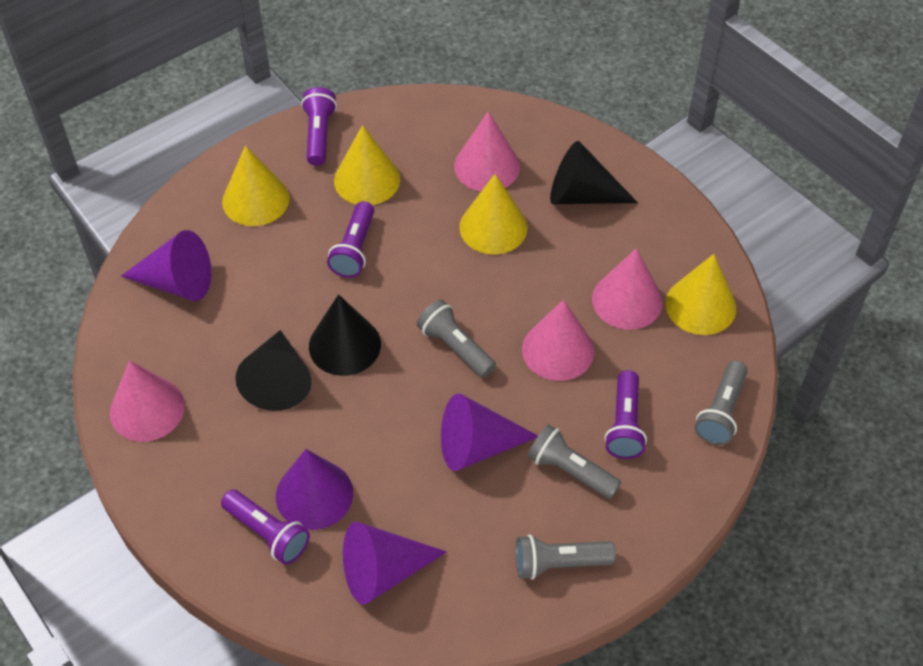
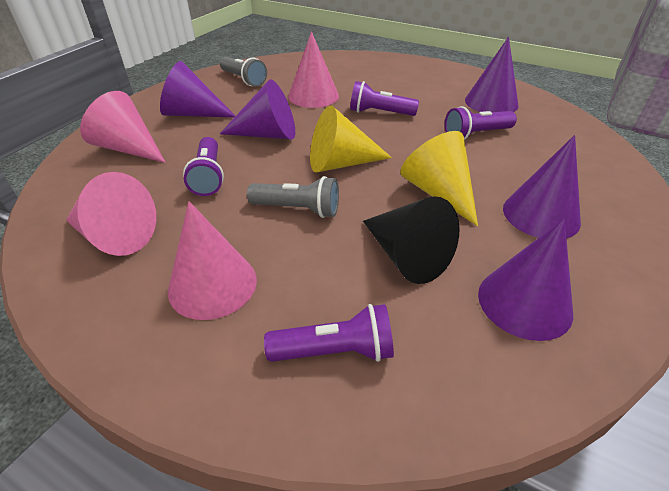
black cone: 3 -> 1
grey flashlight: 4 -> 2
purple cone: 4 -> 5
yellow cone: 4 -> 2

